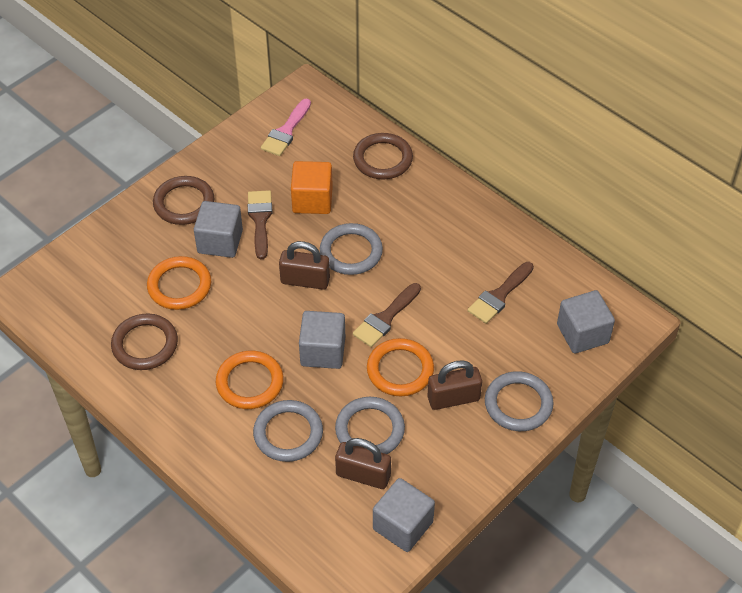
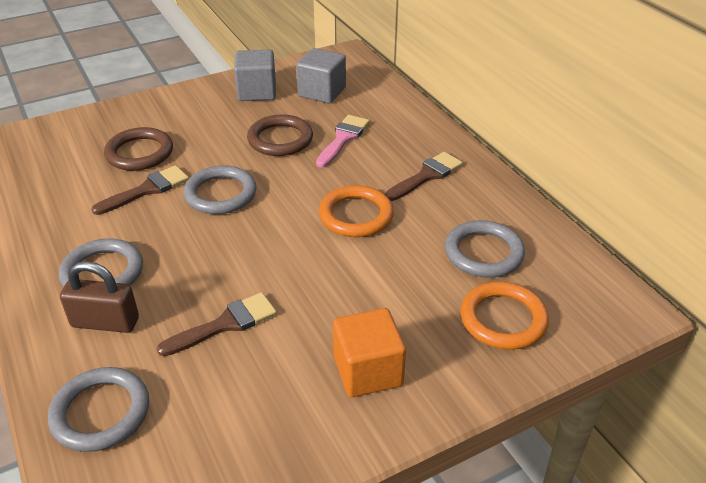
brown padlock: 3 -> 1
brown ring: 3 -> 2
grey cube: 4 -> 2
orange ring: 3 -> 2

